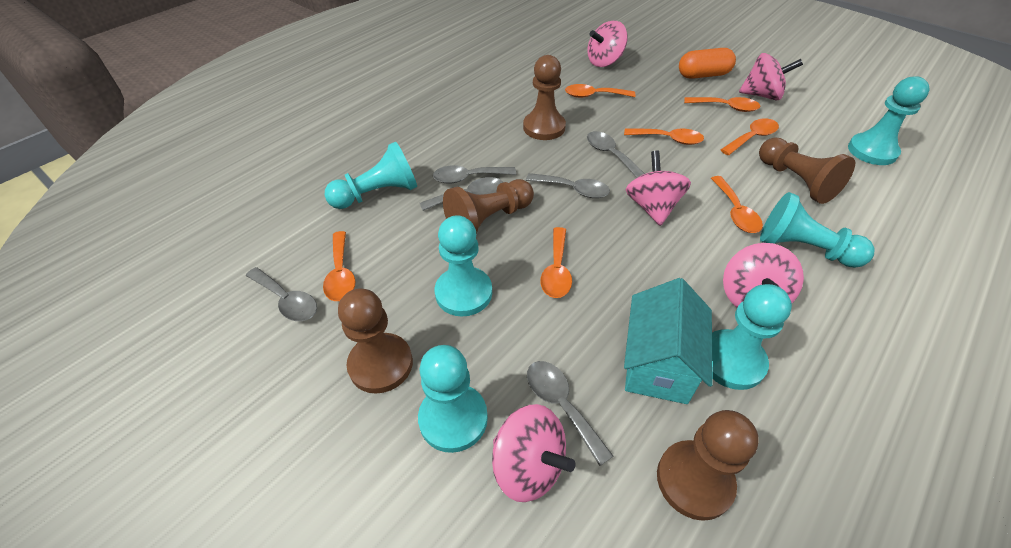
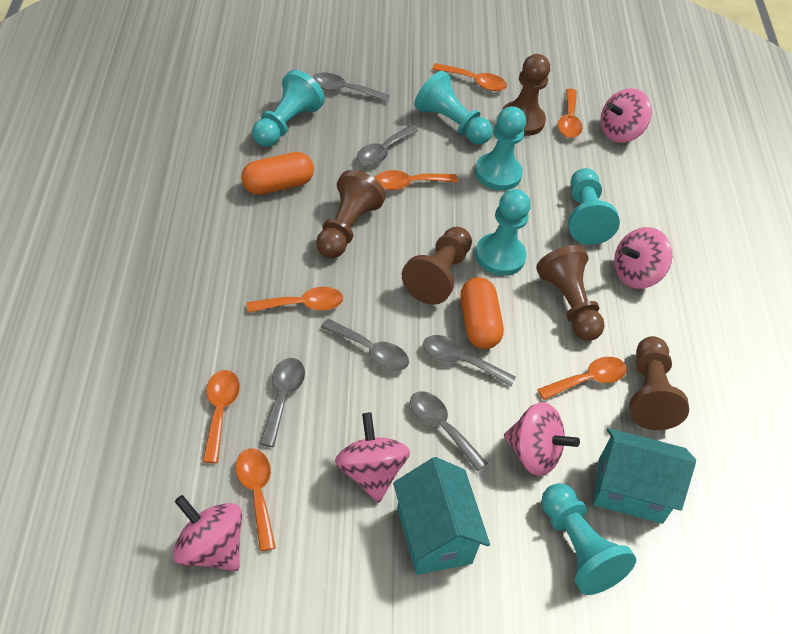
orange capsule: 1 -> 2
turquoise house: 1 -> 2

